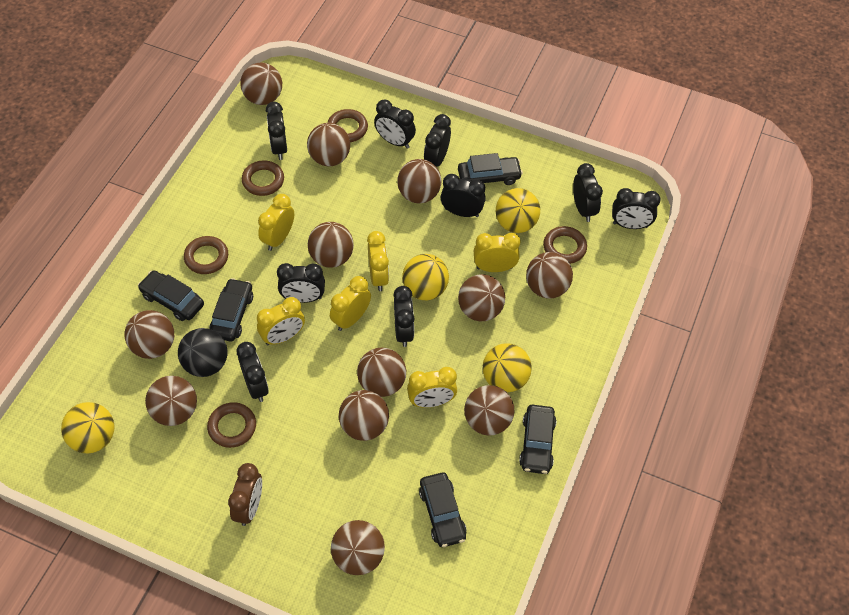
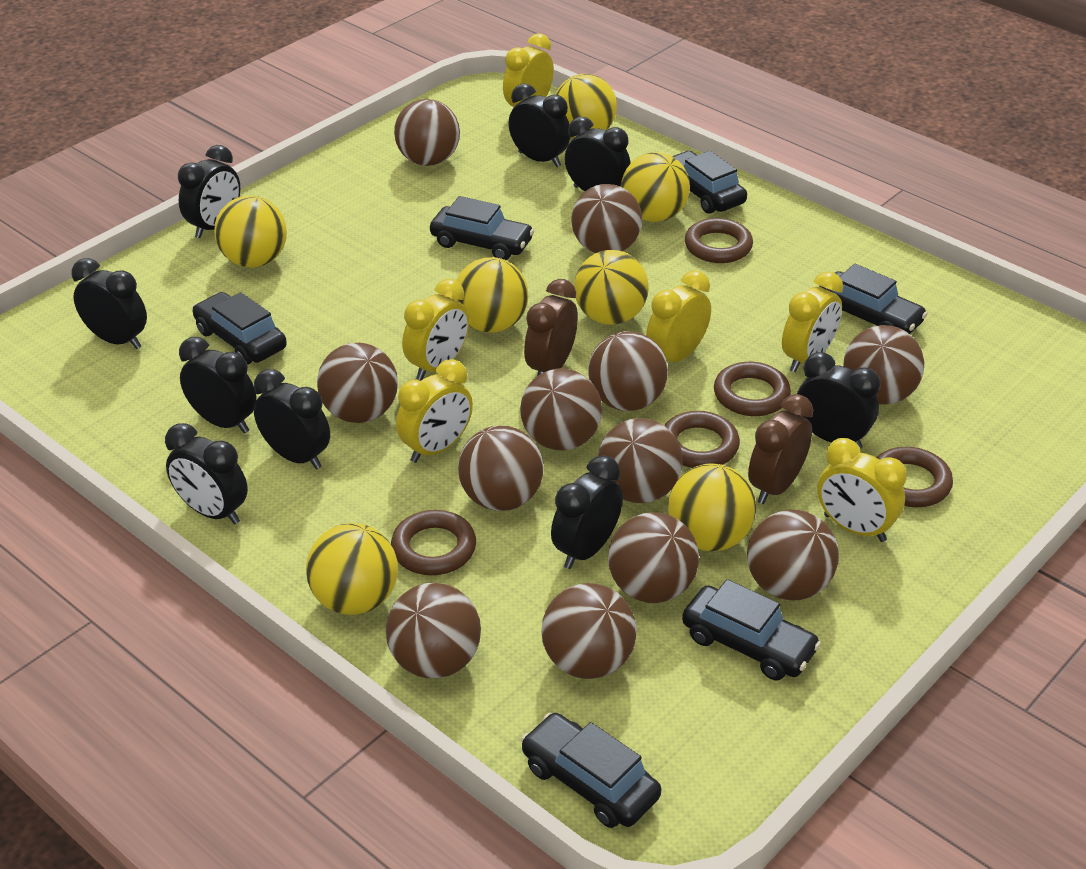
black ball: 1 -> 0
black car: 5 -> 6
brown clock: 1 -> 2
yellow ball: 4 -> 7

